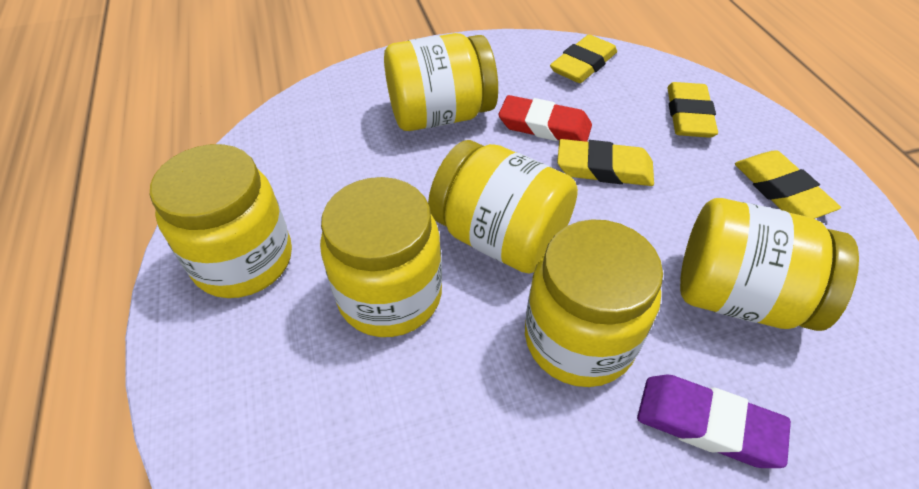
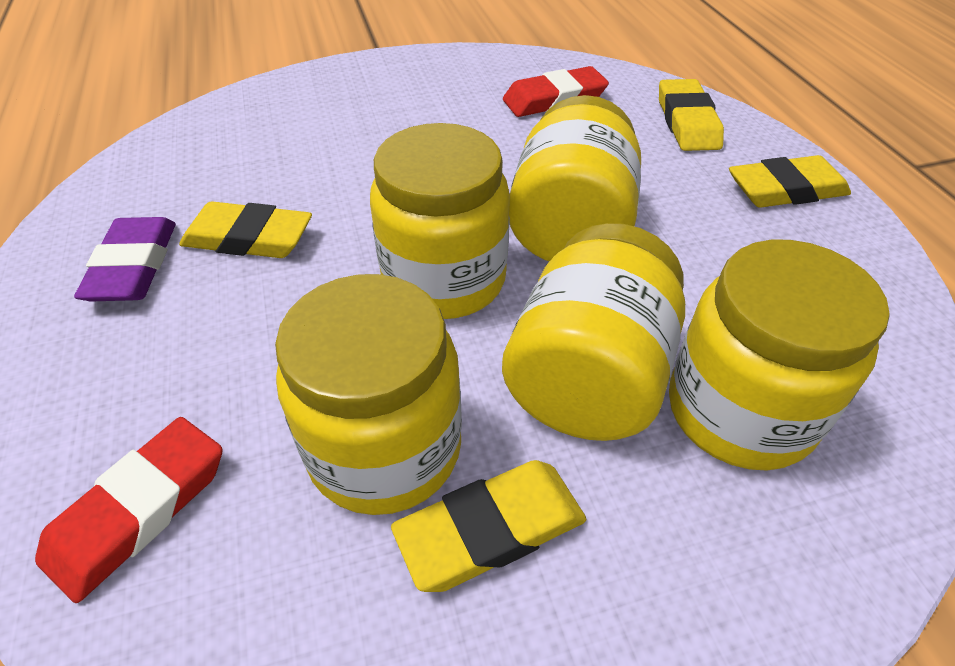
red eraser: 1 -> 2
yellow jar: 6 -> 5

